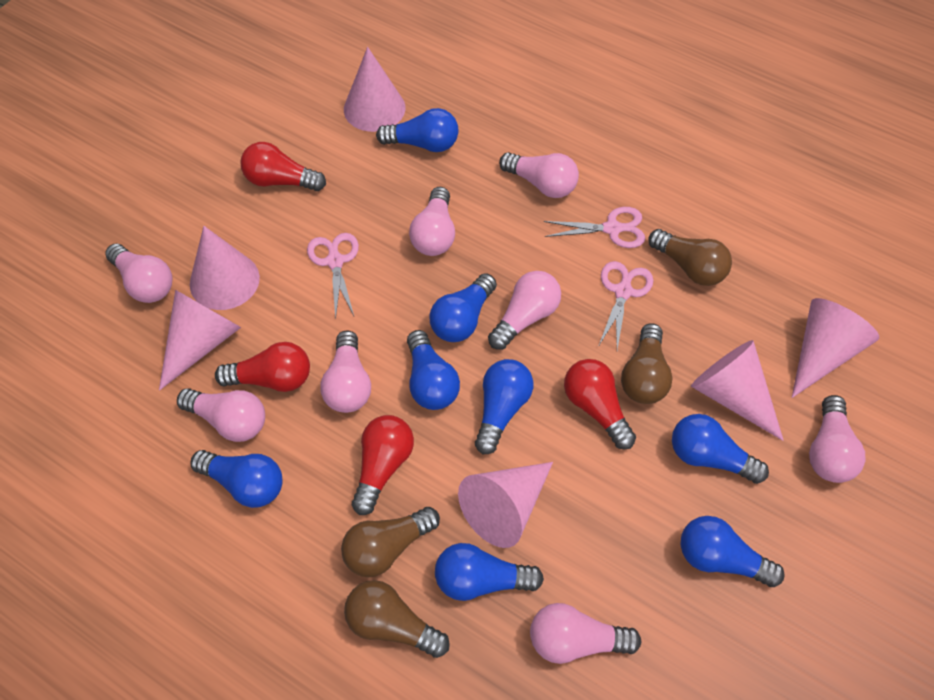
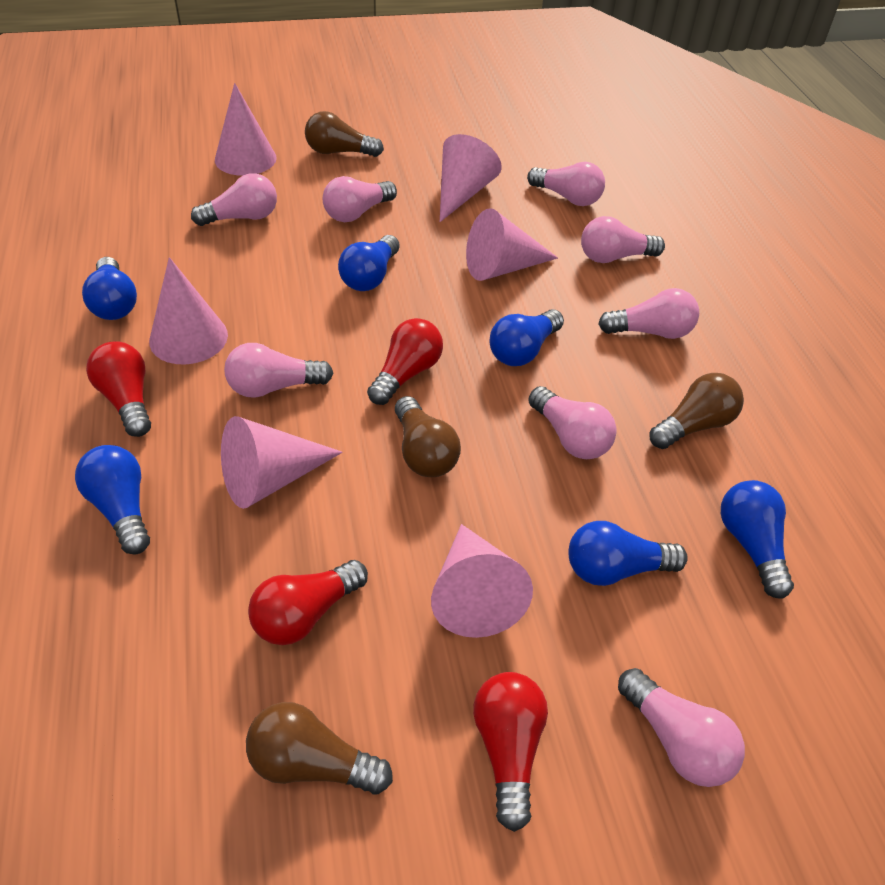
blue light bulb: 8 -> 6
pink scissors: 3 -> 0

